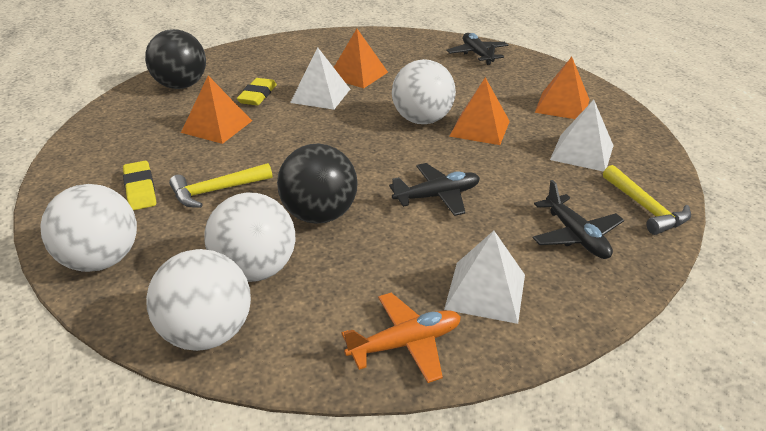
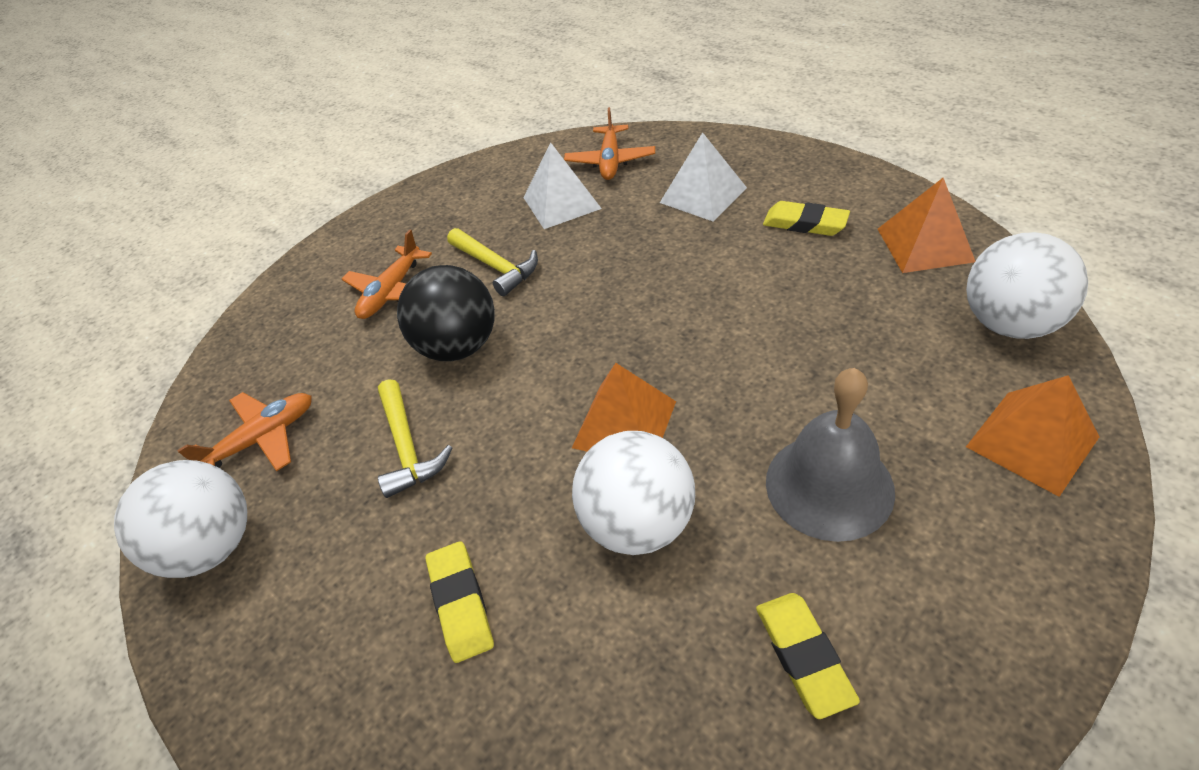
black ball: 2 -> 1
black plane: 3 -> 0
grey bell: 0 -> 1
orange plane: 1 -> 3
orange pyramid: 4 -> 3
white ball: 4 -> 3
white pyramid: 3 -> 2
yellow eraser: 2 -> 3

